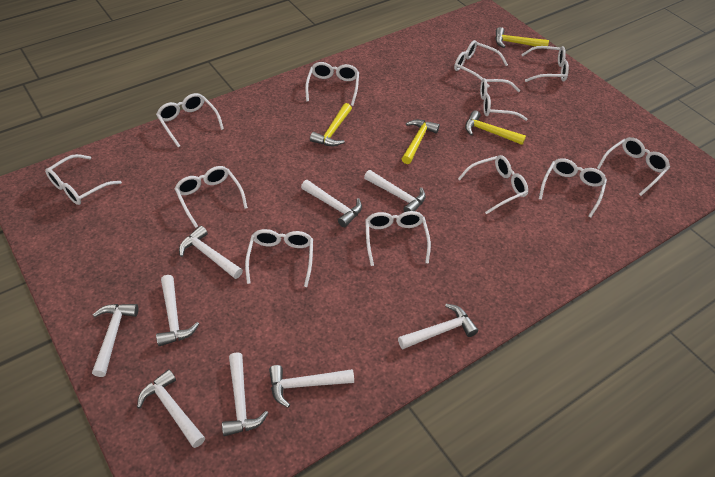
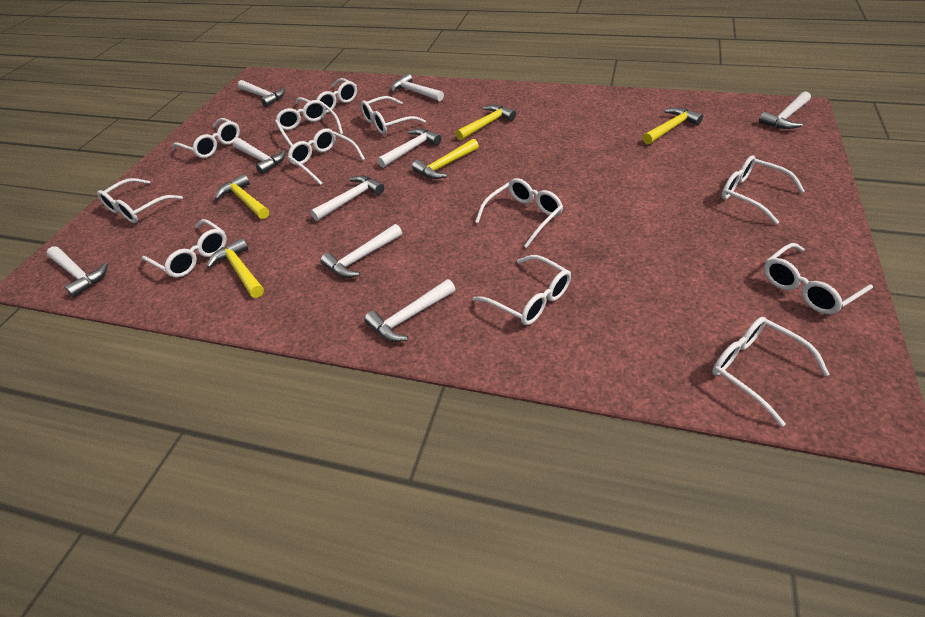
yellow hammer: 4 -> 5

